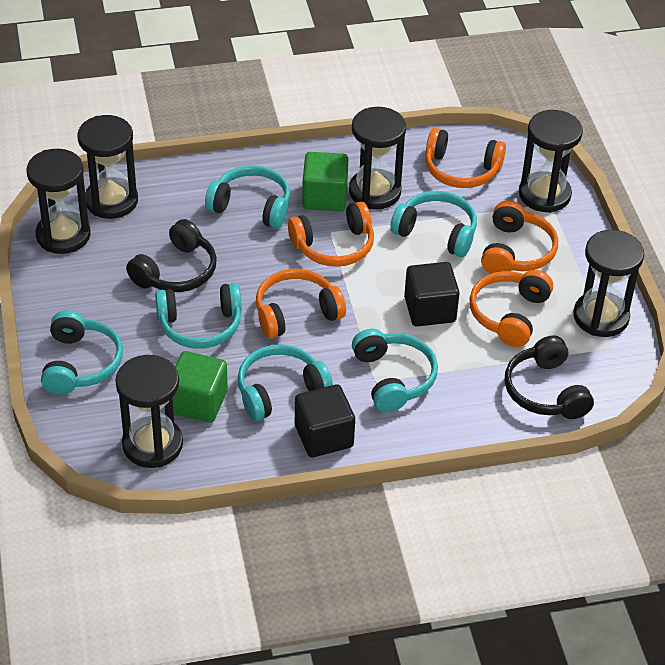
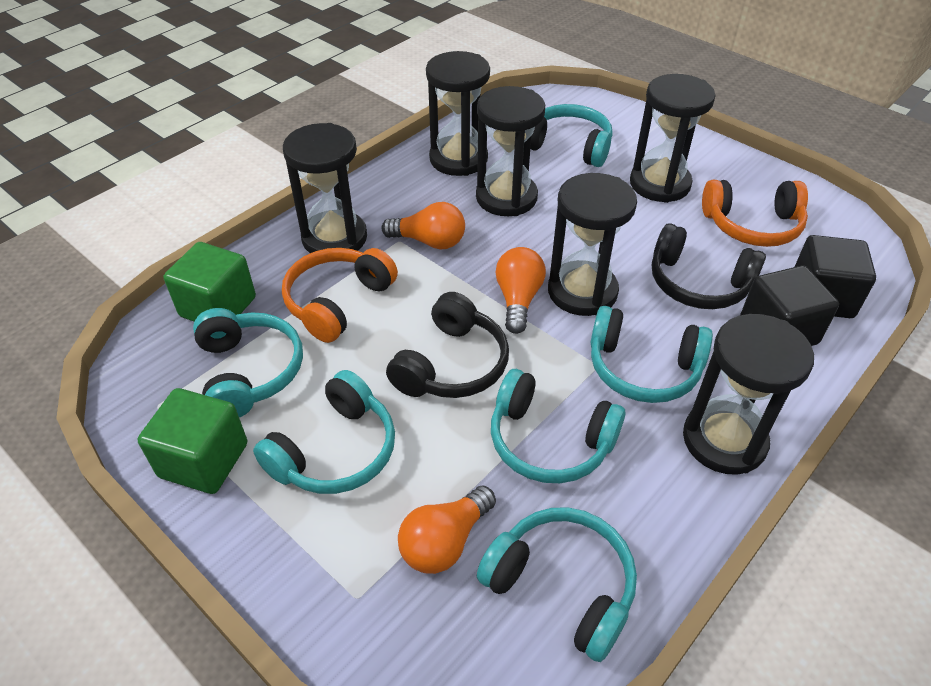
orange headphones: 5 -> 2
orange light bulb: 0 -> 3

